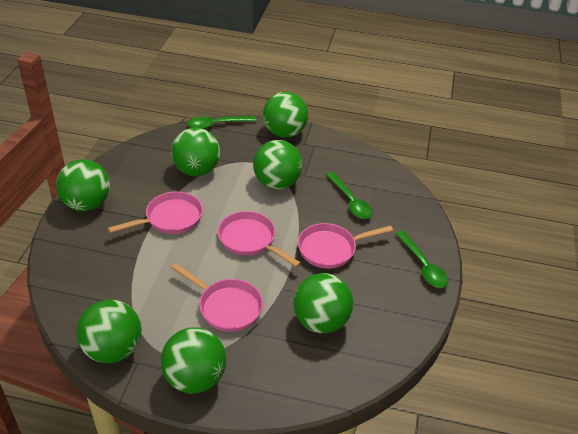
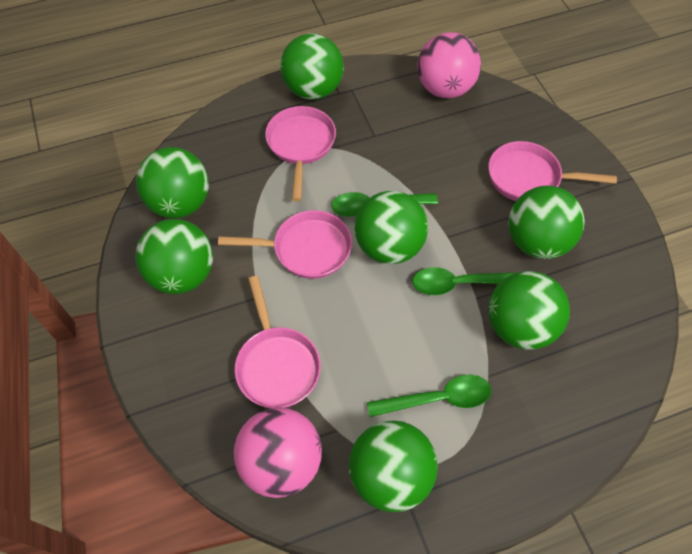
pink ball: 0 -> 2

